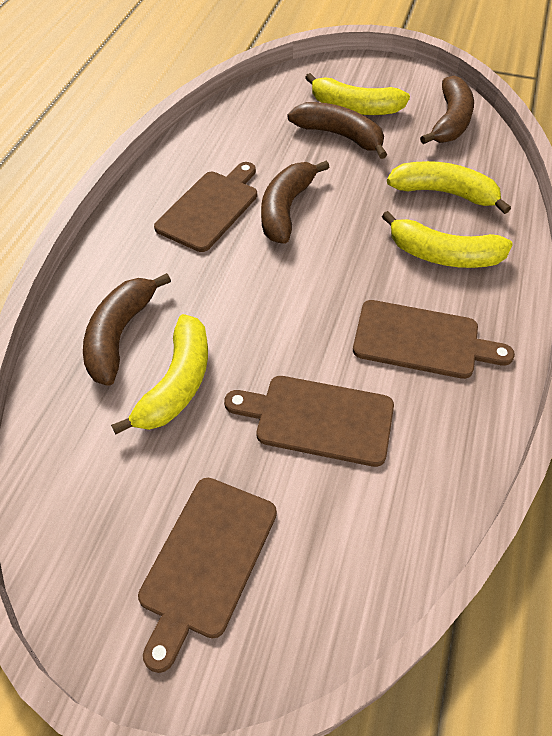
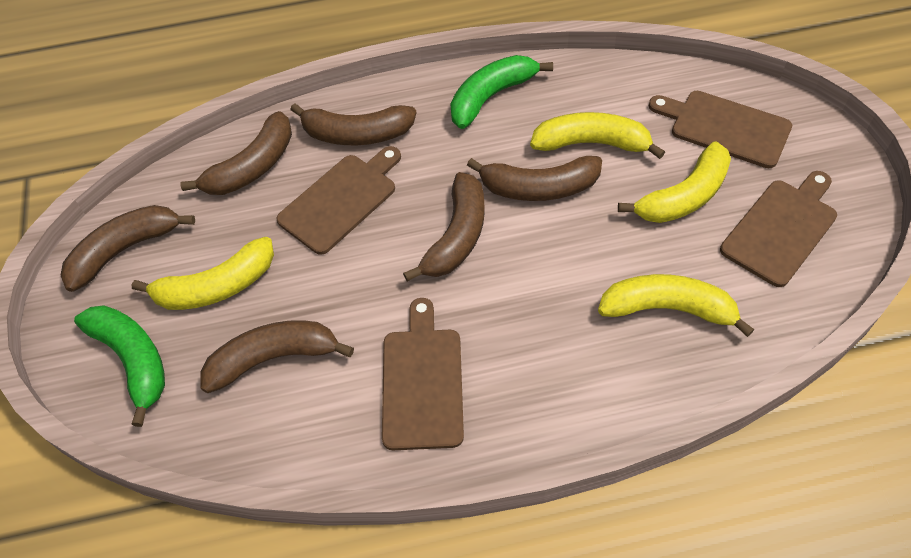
brown banana: 4 -> 6
green banana: 0 -> 2

